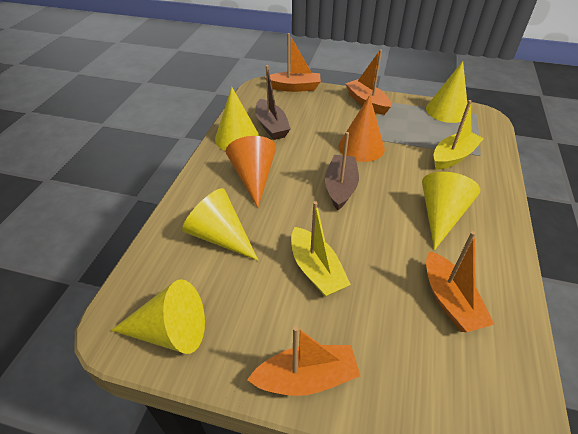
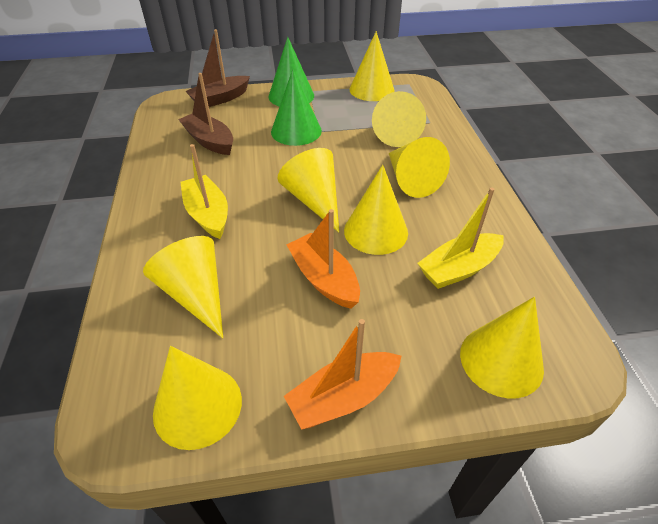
green cone: 0 -> 2
orange boat: 4 -> 2
orange cone: 2 -> 0
yellow cone: 5 -> 8

